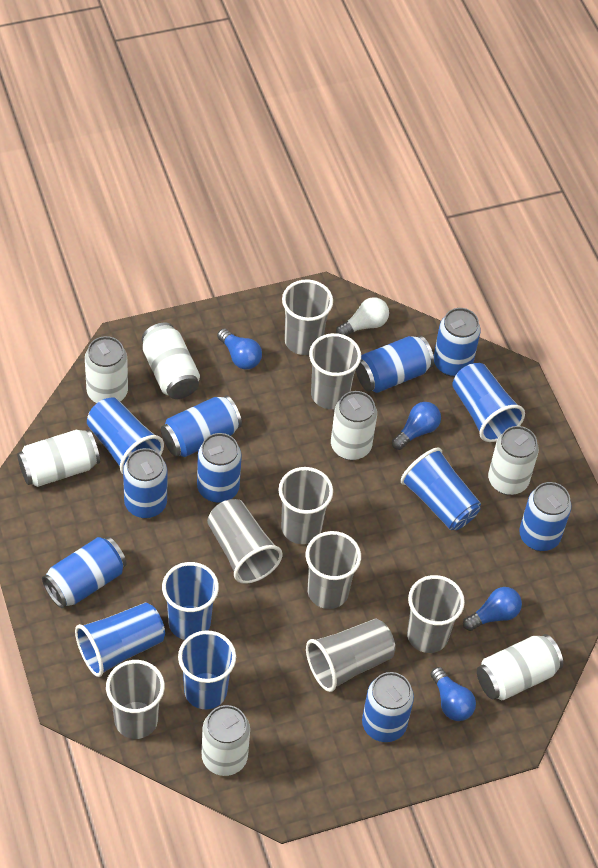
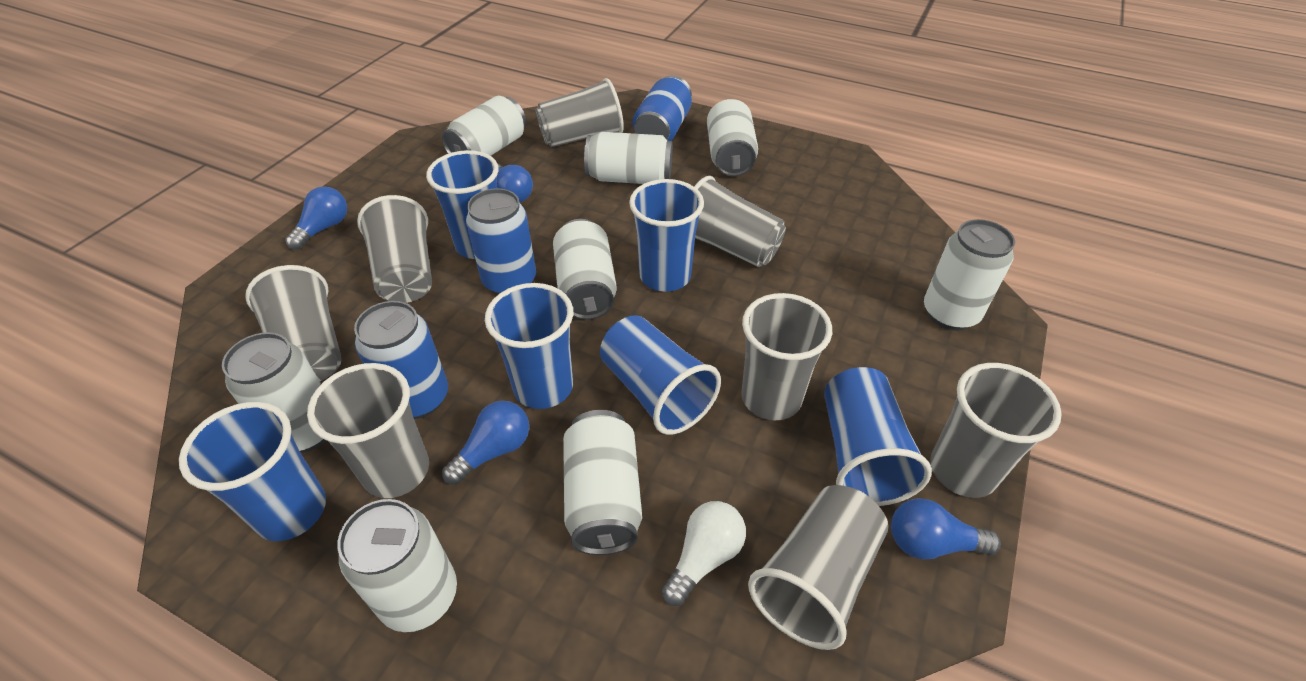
blue can: 8 -> 3
white can: 7 -> 8

